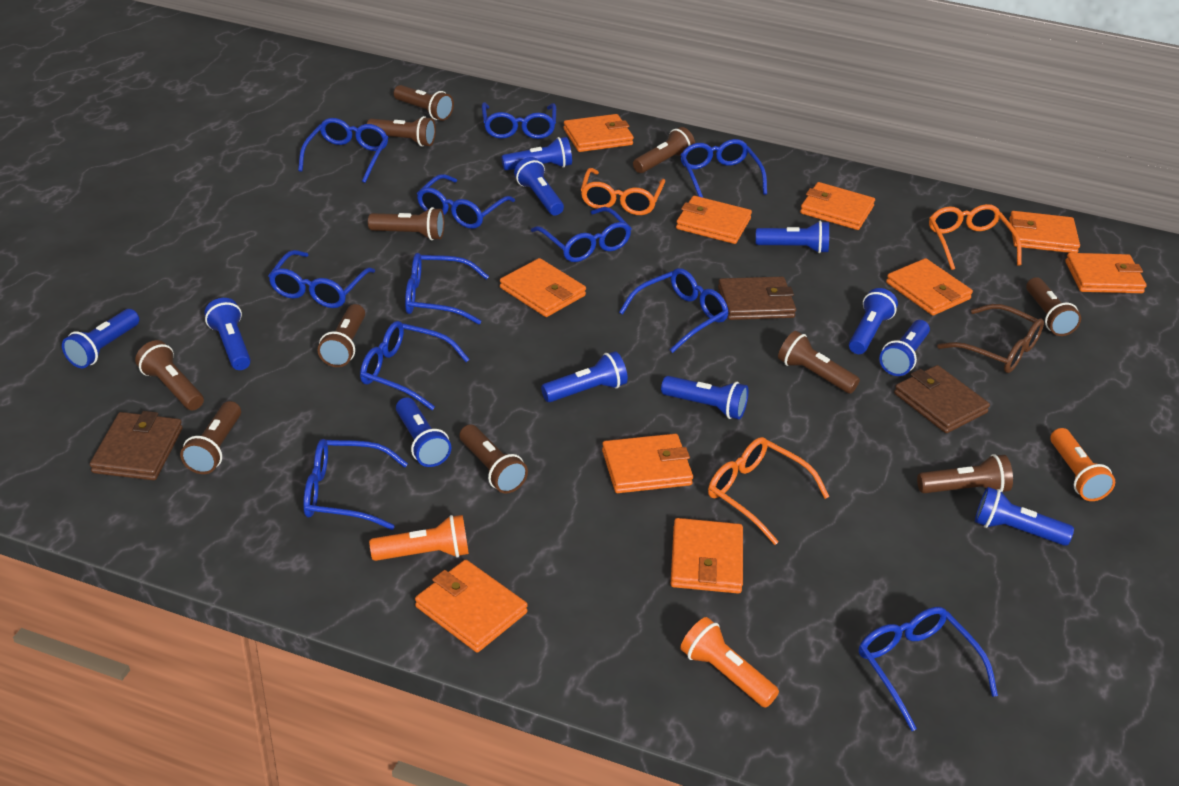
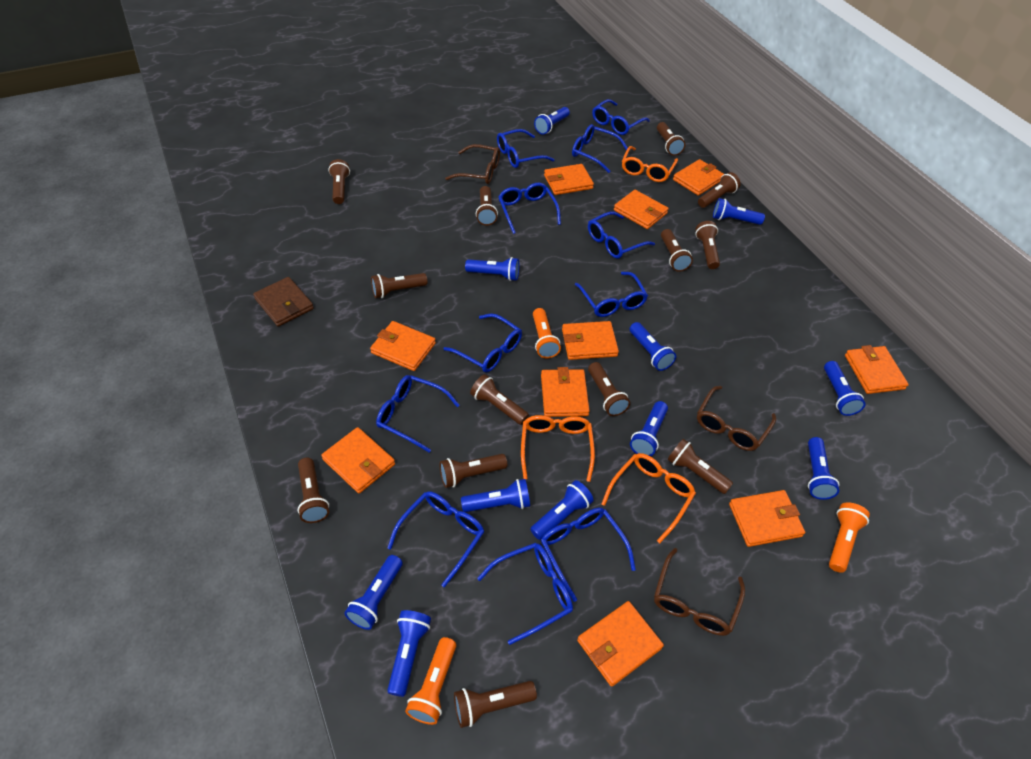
brown flashlight: 11 -> 13
brown glasses: 1 -> 3
brown wallet: 3 -> 1

